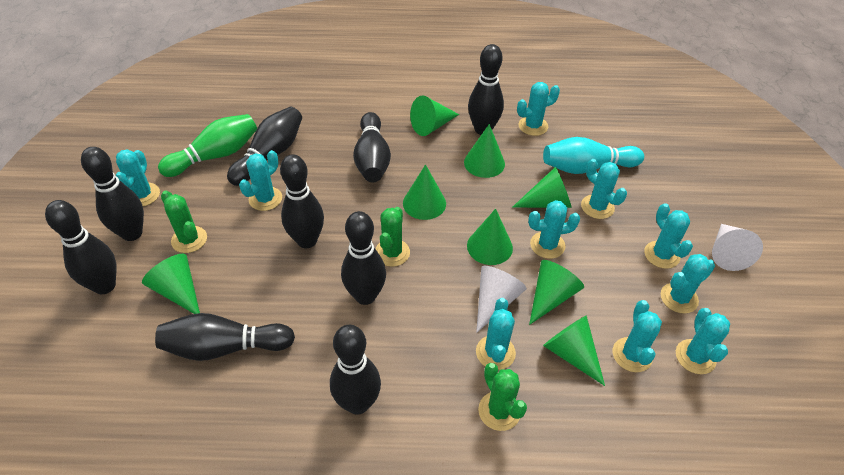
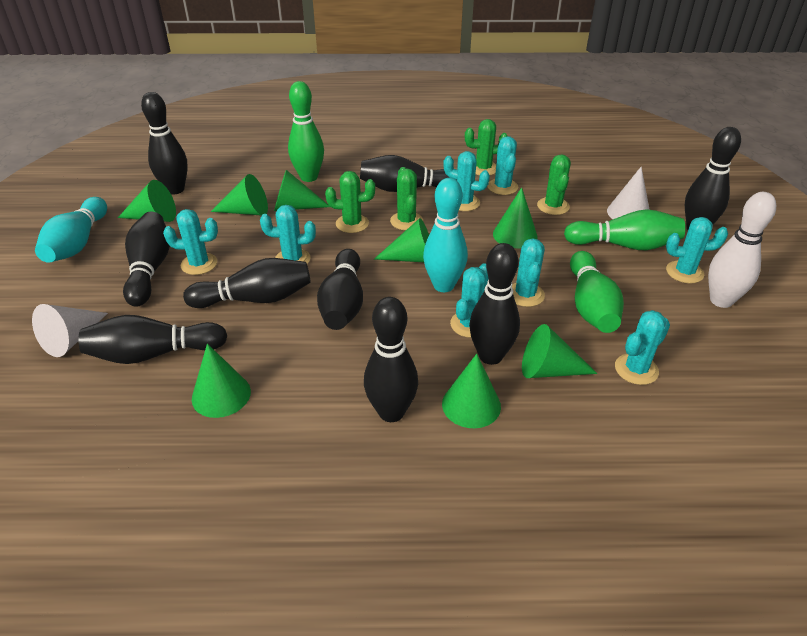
green bowling pin: 1 -> 3
green cactus: 3 -> 4
turquoise bowling pin: 1 -> 2
turquoise cactus: 10 -> 8
white bowling pin: 0 -> 1

